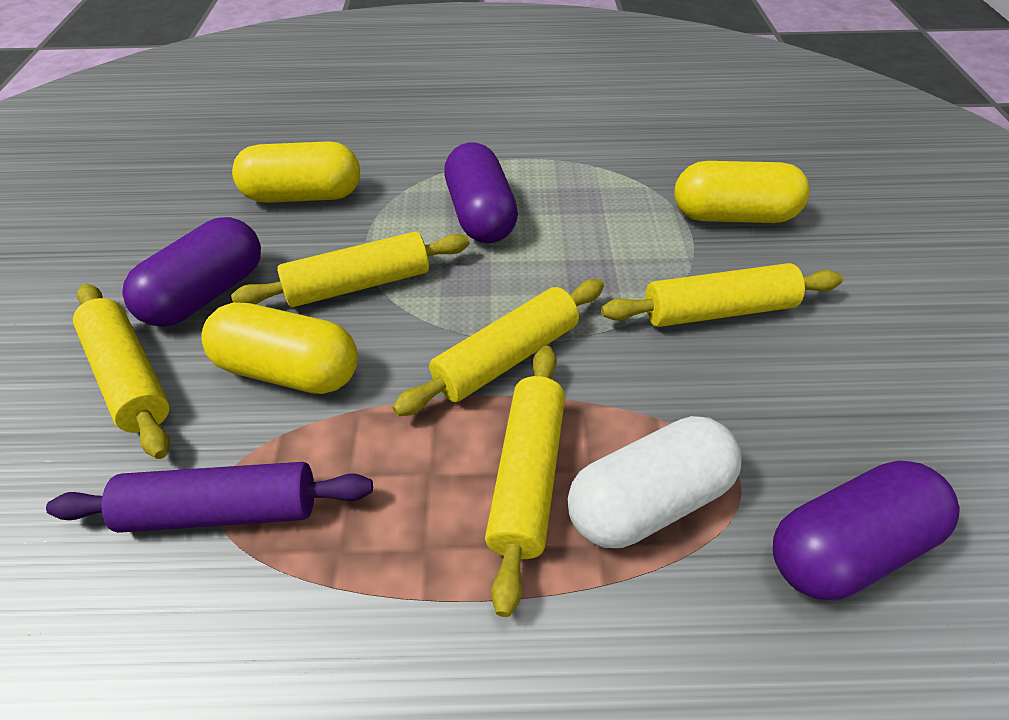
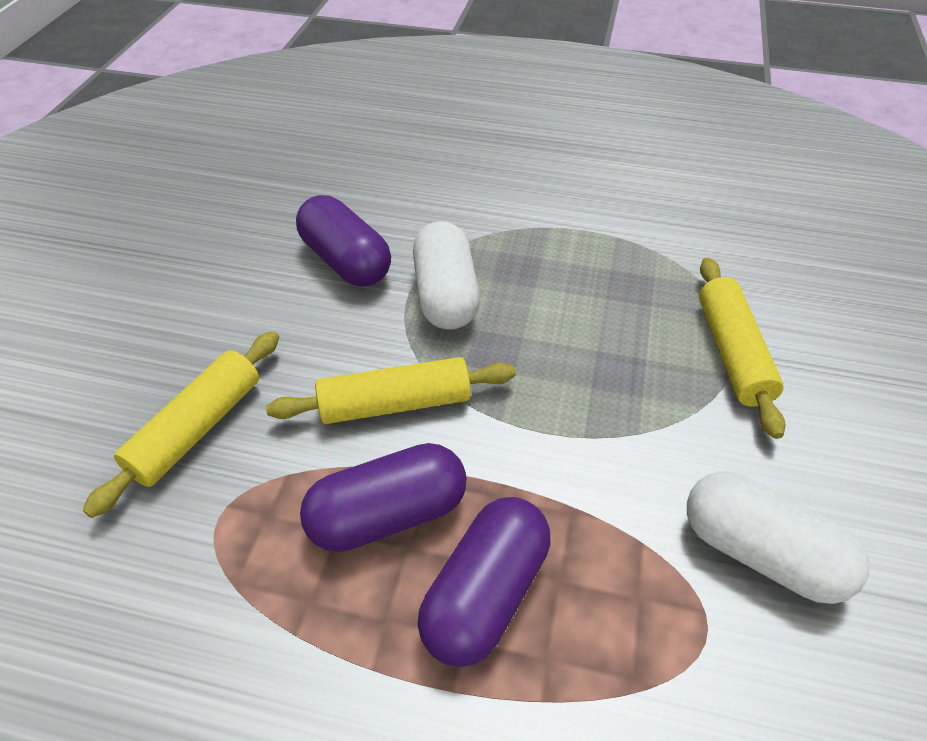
purple rolling pin: 1 -> 0
white capsule: 1 -> 2
yellow capsule: 3 -> 0
yellow rolling pin: 5 -> 3

